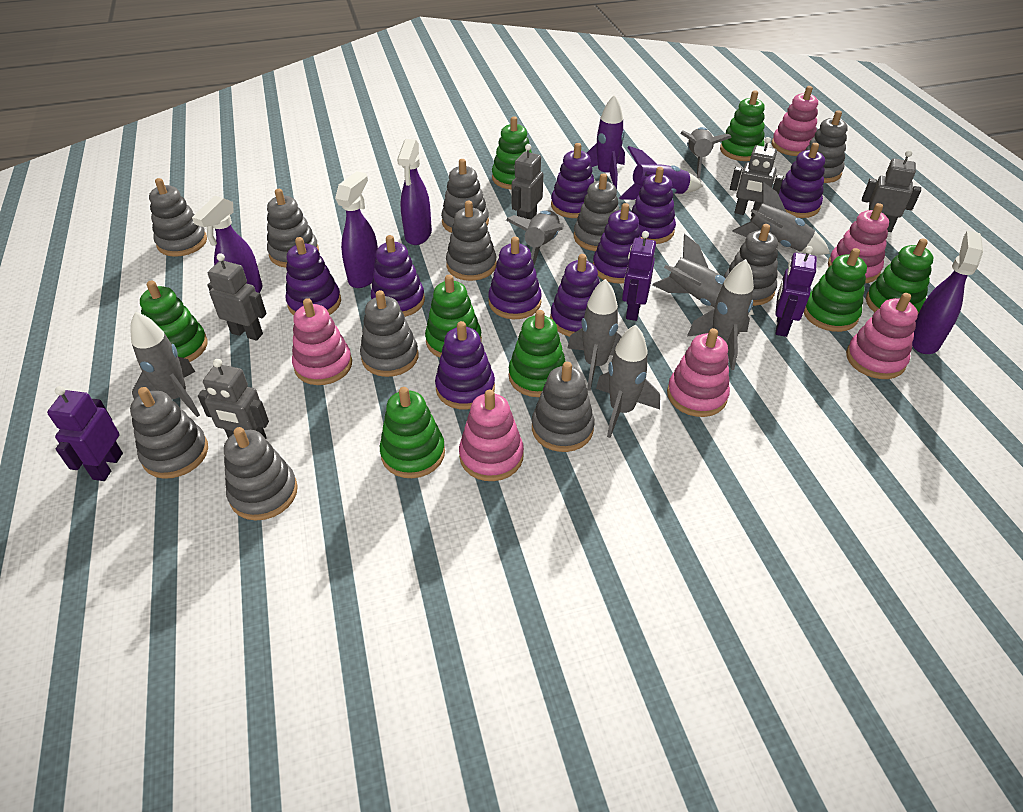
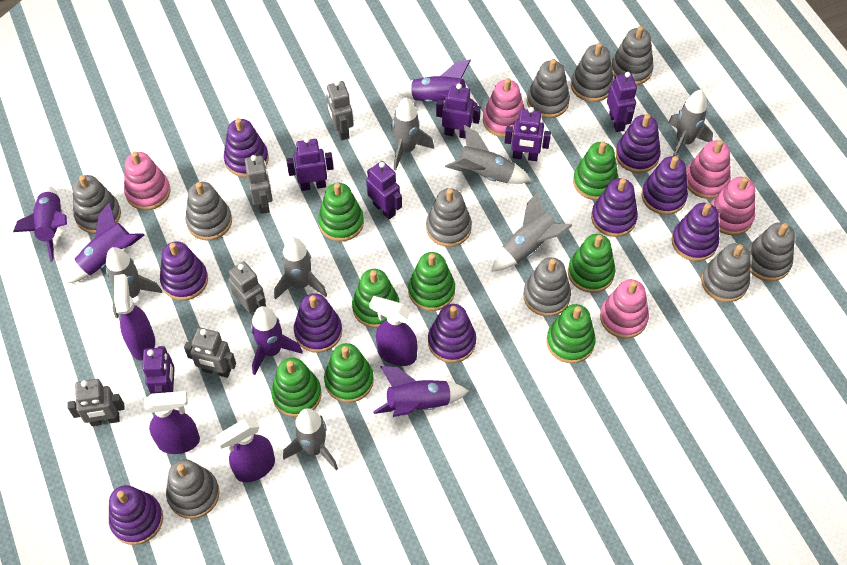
grey rocket: 8 -> 7
grey stacking toy: 11 -> 10
pink stacking toy: 6 -> 5
purple robot: 3 -> 6
purple rocket: 2 -> 5

